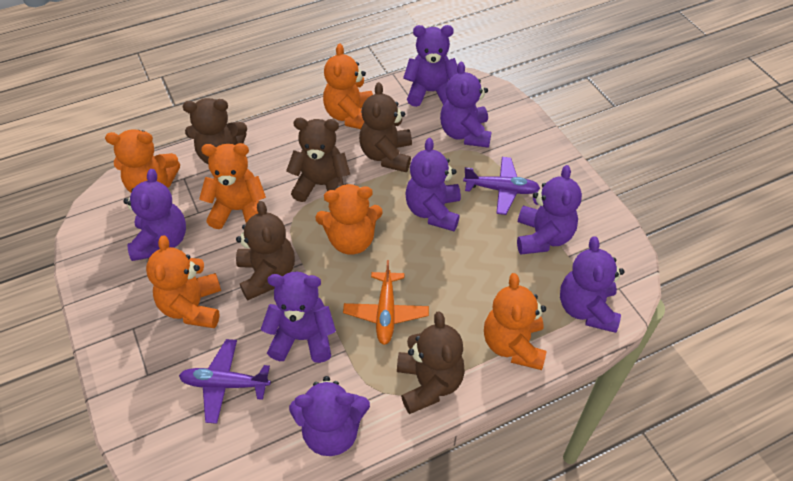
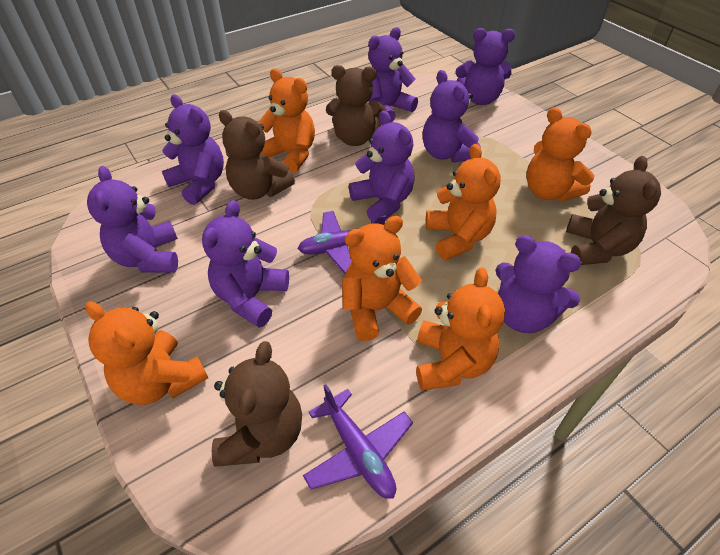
brown teddy bear: 5 -> 4
orange plane: 1 -> 0

